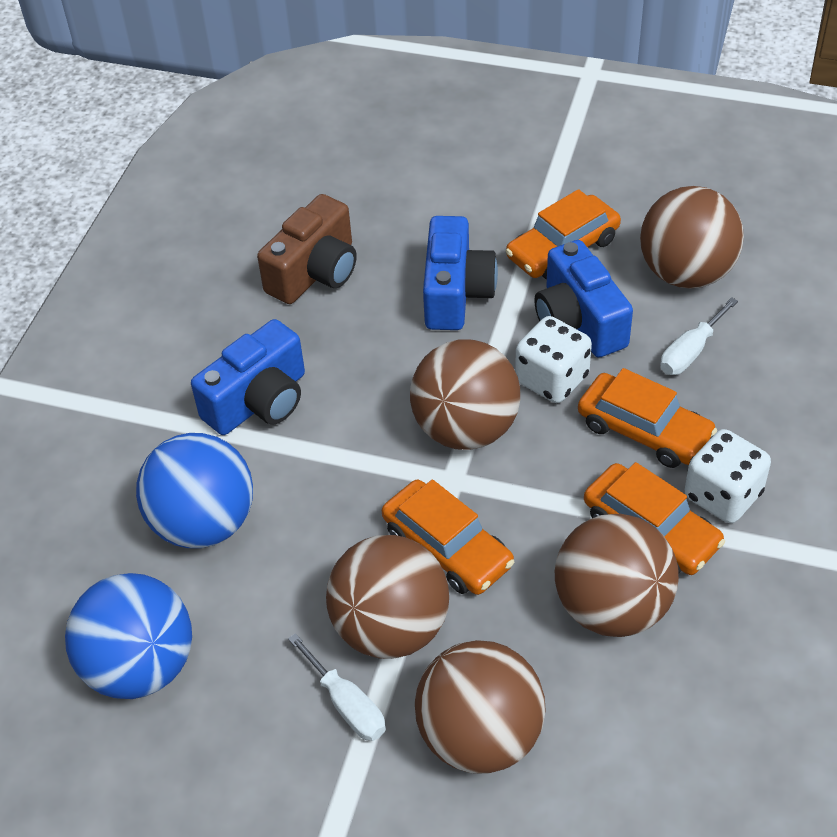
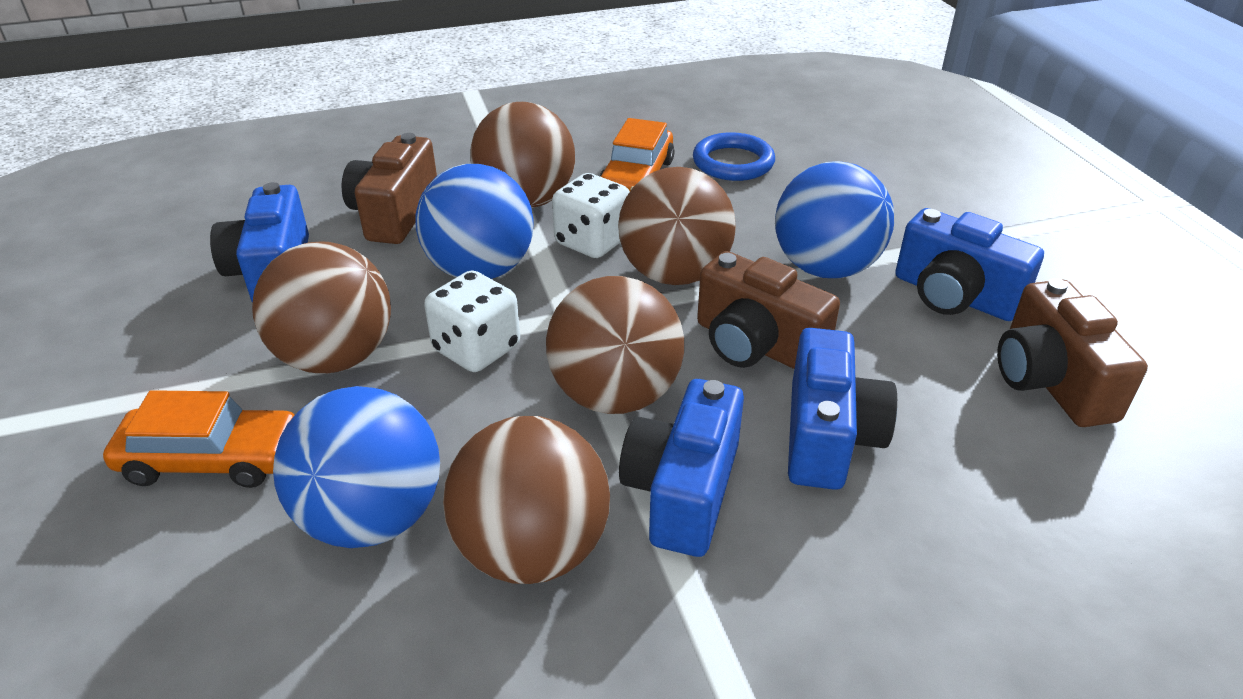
blue ball: 2 -> 3
blue camera: 3 -> 4
blue ring: 0 -> 1
brown camera: 1 -> 3
orange car: 4 -> 2
white screwdriver: 2 -> 0

